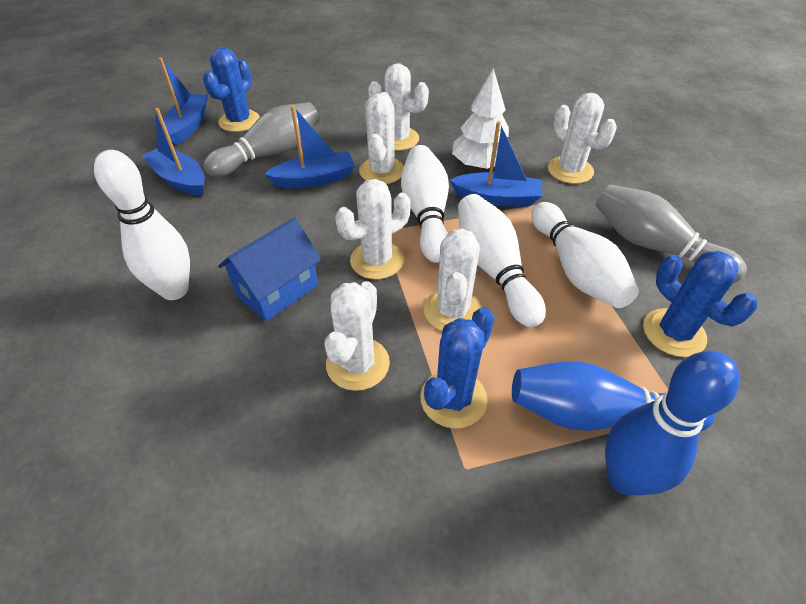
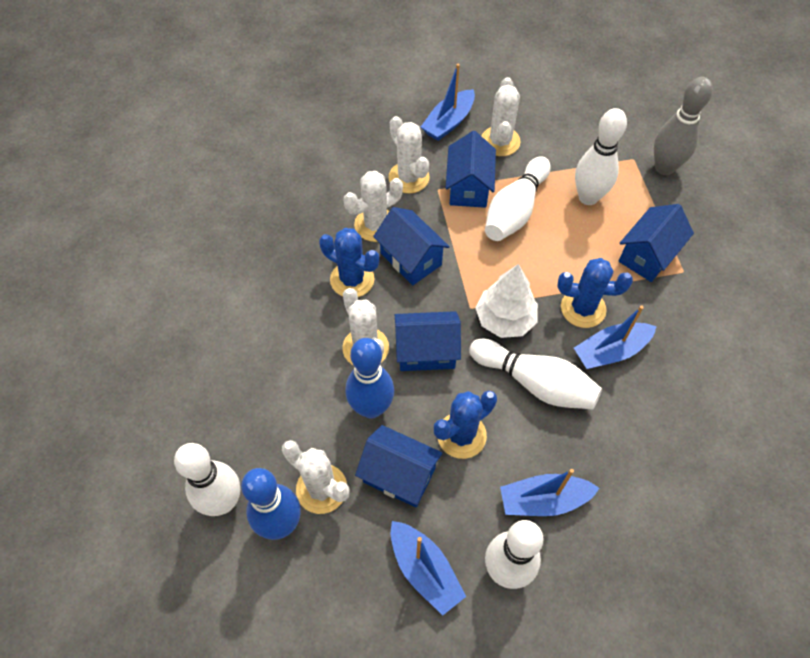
blue house: 1 -> 5
grey bowling pin: 2 -> 1
white bowling pin: 4 -> 5
white cactus: 6 -> 5

